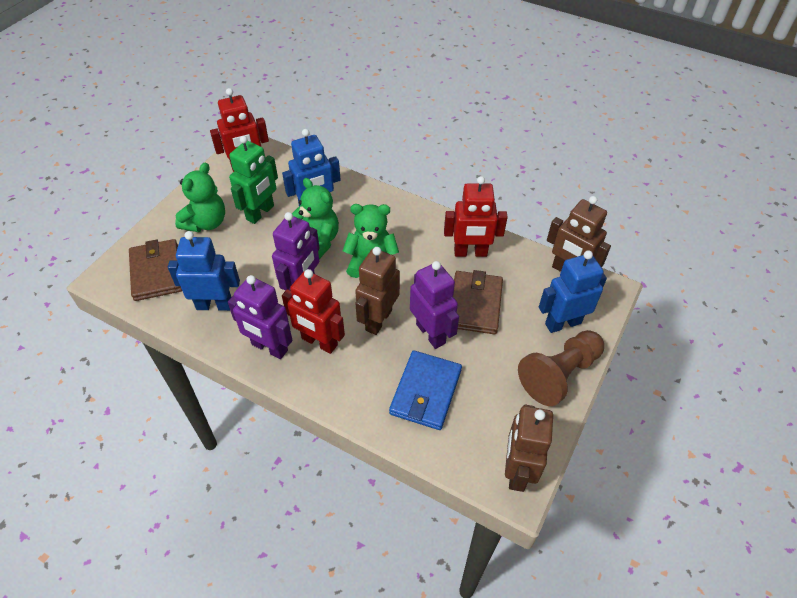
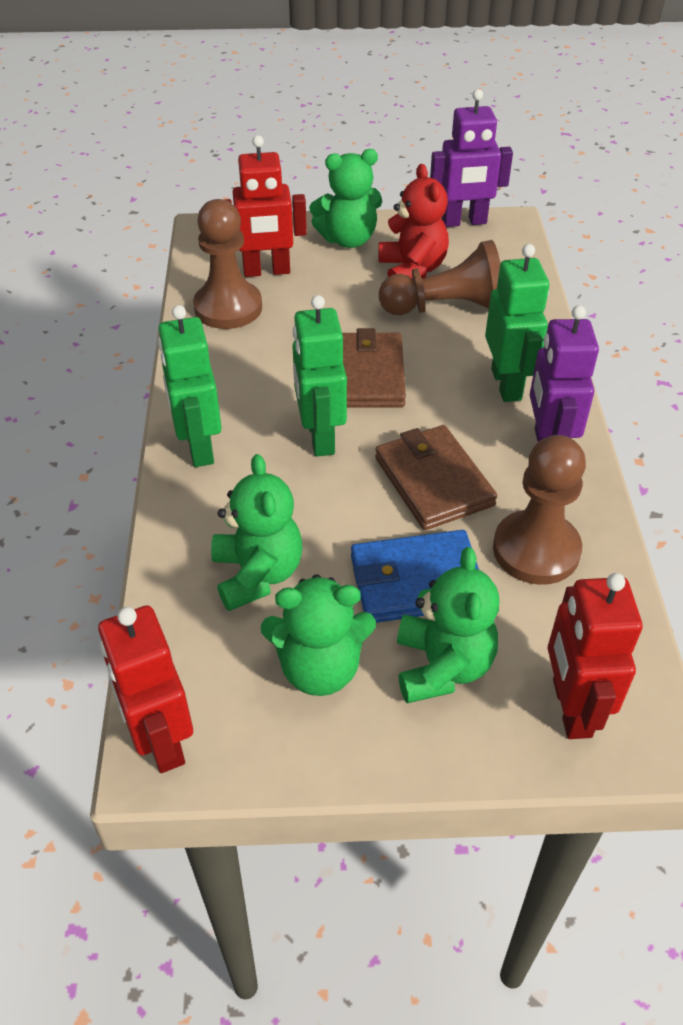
blue robot: 3 -> 0
brown pawn: 1 -> 3
brown robot: 3 -> 0
green robot: 1 -> 3
green teddy bear: 3 -> 4
purple robot: 3 -> 2
red teddy bear: 0 -> 1

